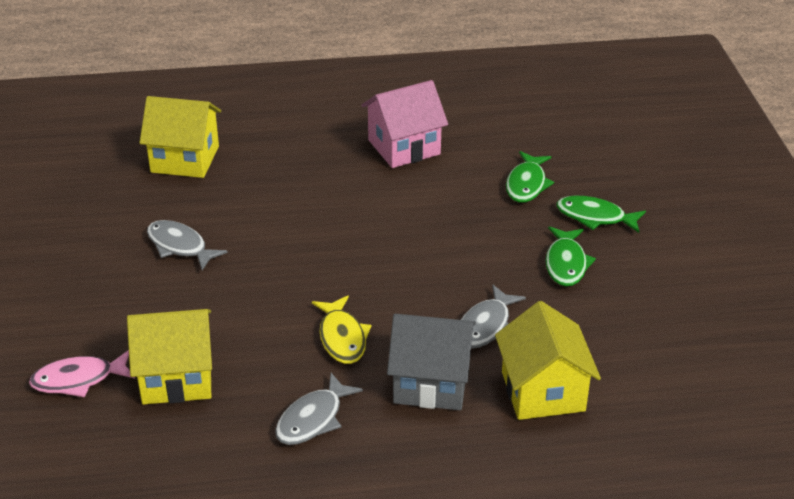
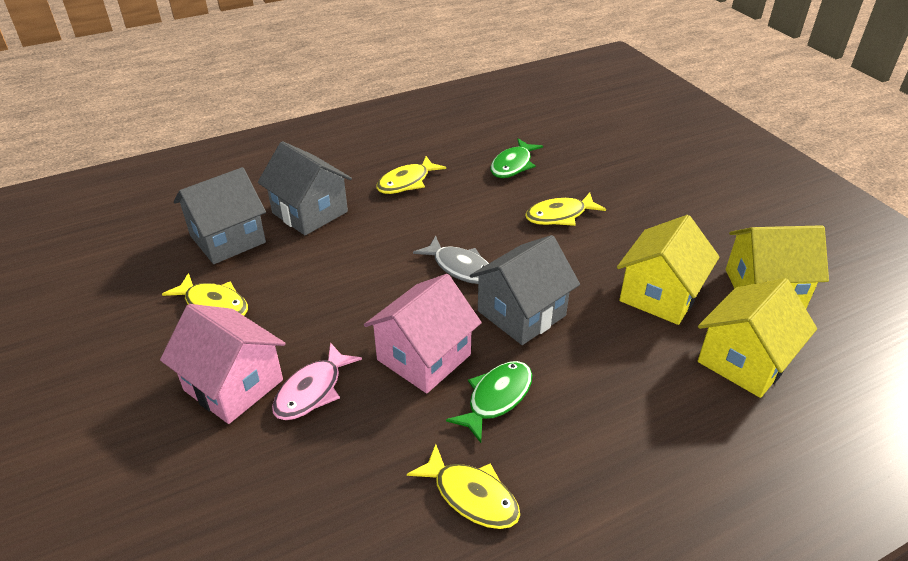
green fish: 3 -> 2
grey fish: 3 -> 1
grey house: 1 -> 3
pink house: 1 -> 2
yellow fish: 1 -> 4

